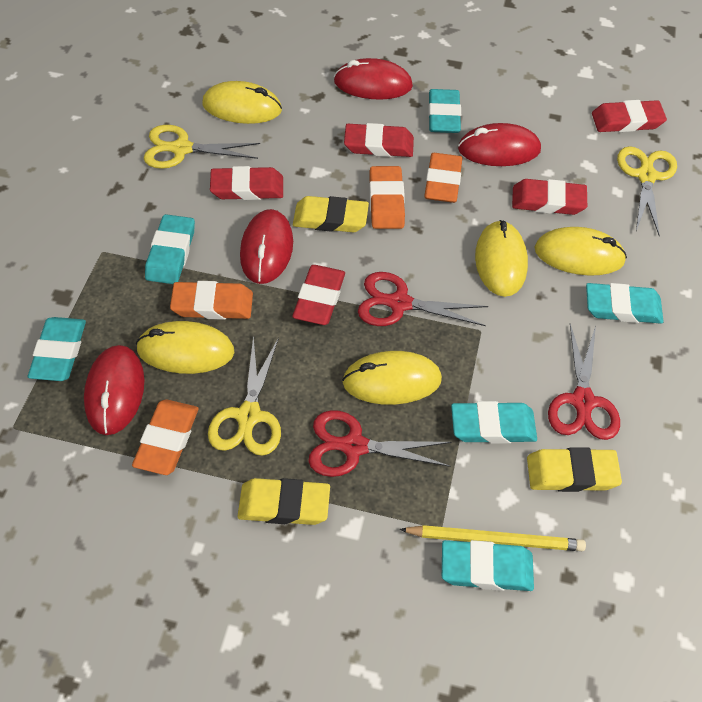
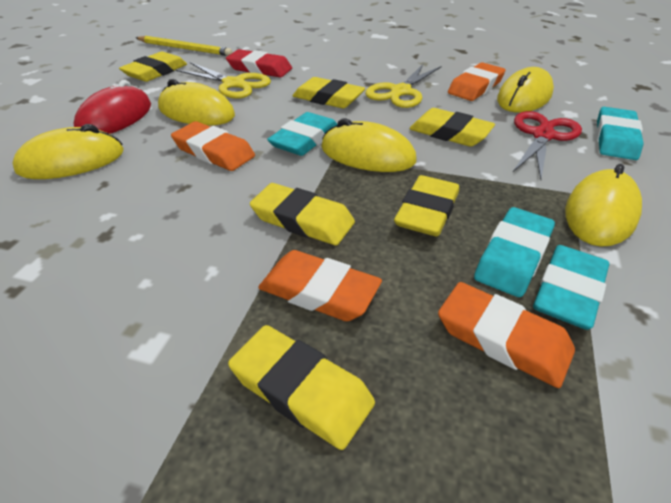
red eraser: 5 -> 1
red mouse: 4 -> 1
red scissors: 3 -> 1
turquoise eraser: 6 -> 4
yellow eraser: 3 -> 6
yellow scissors: 3 -> 2

